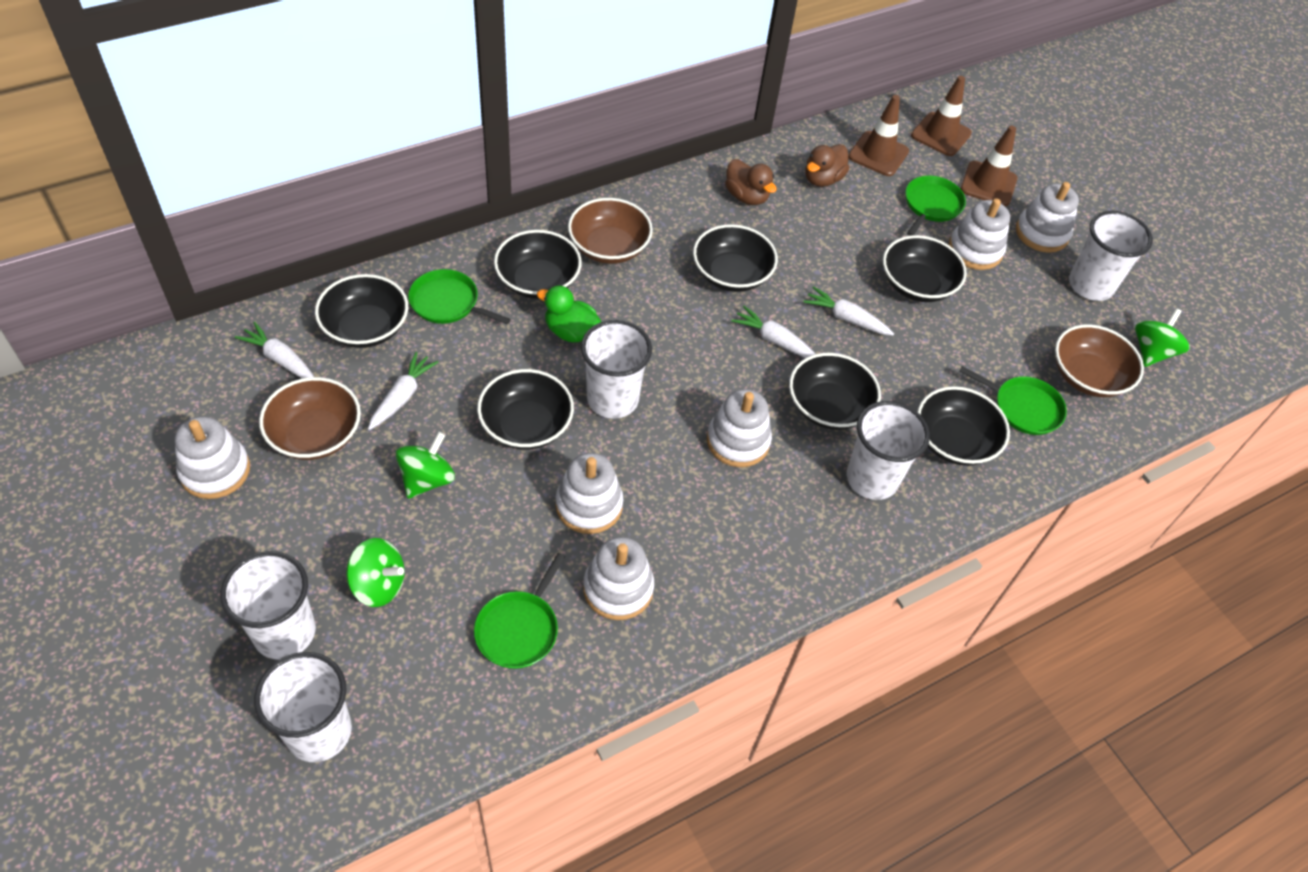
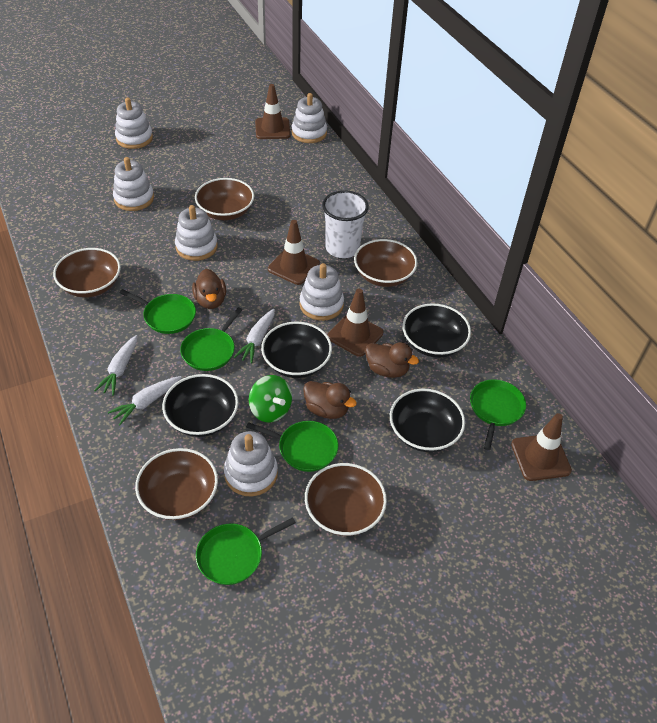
black bowl: 7 -> 4
brown bowl: 3 -> 5
brown duck: 2 -> 3
brown traffic cone: 3 -> 4
green duck: 1 -> 0
green pan: 4 -> 5
green spinning top: 3 -> 1
white carrot: 4 -> 3
white cup: 5 -> 1

